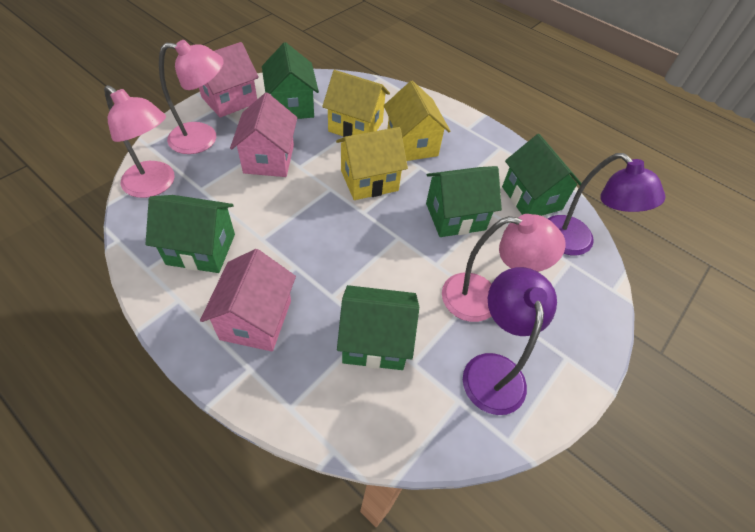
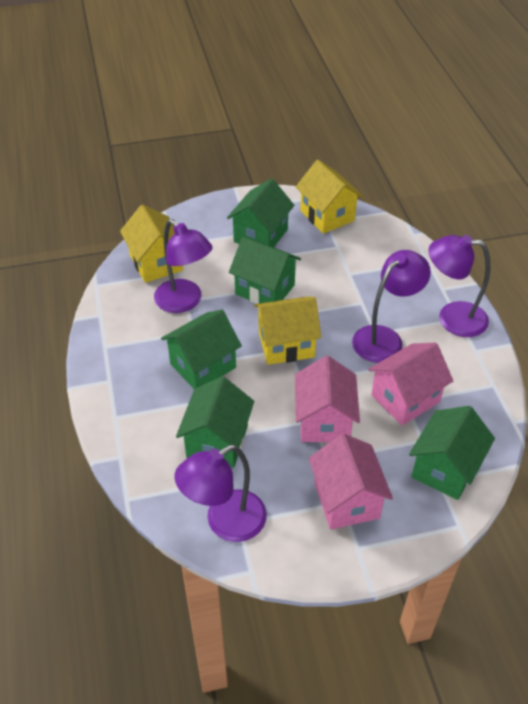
pink lamp: 3 -> 0
purple lamp: 2 -> 4

